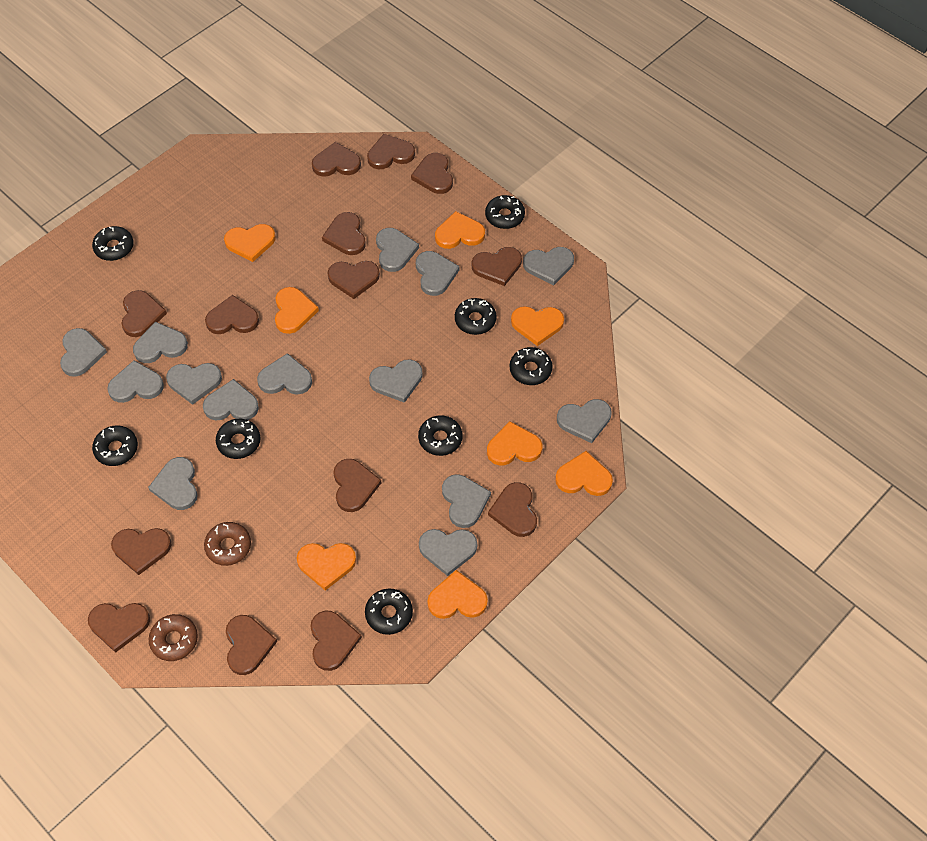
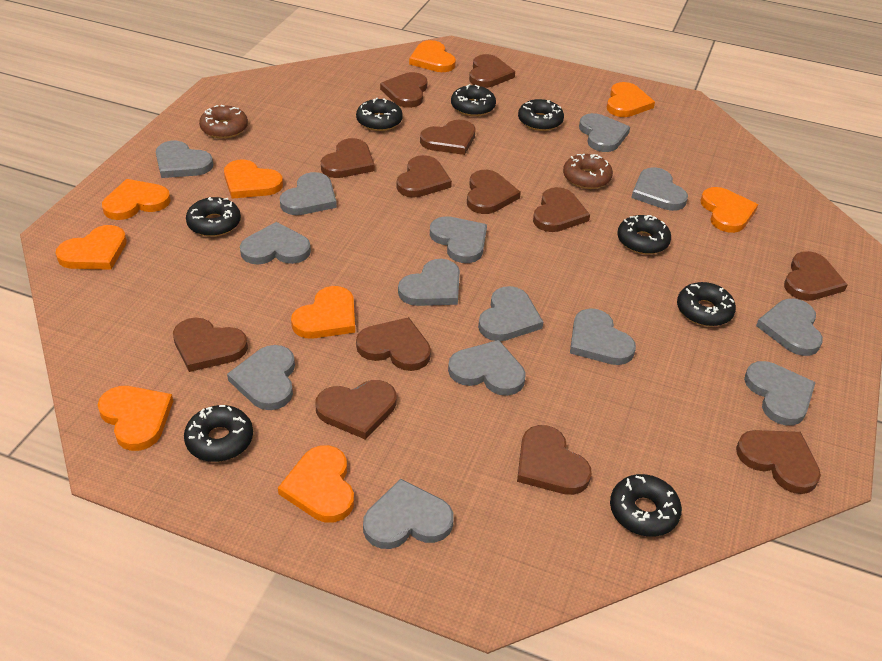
brown heart: 14 -> 13
orange heart: 8 -> 9

